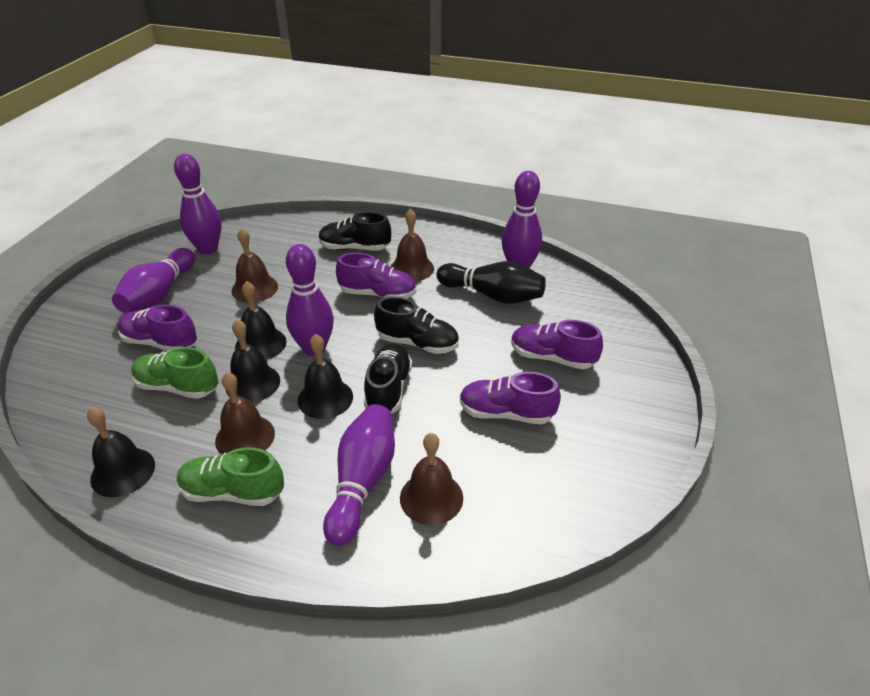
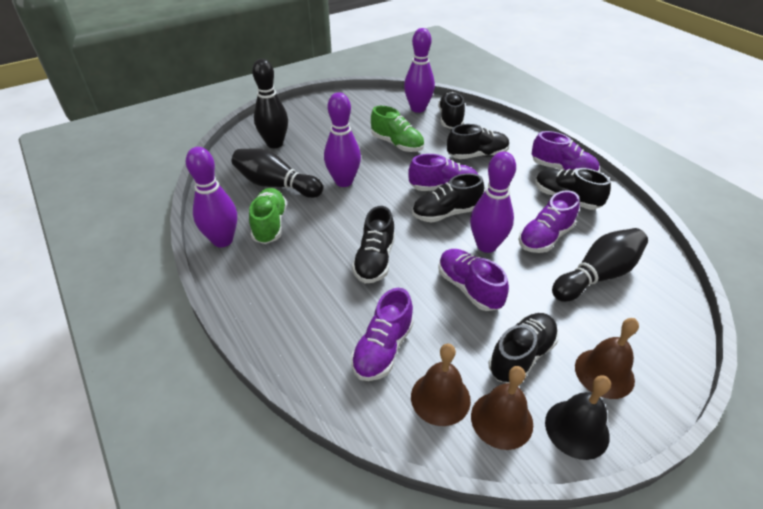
black bell: 4 -> 1
black bowling pin: 1 -> 3
black shoe: 3 -> 6
brown bell: 4 -> 3
purple bowling pin: 5 -> 4
purple shoe: 4 -> 5

